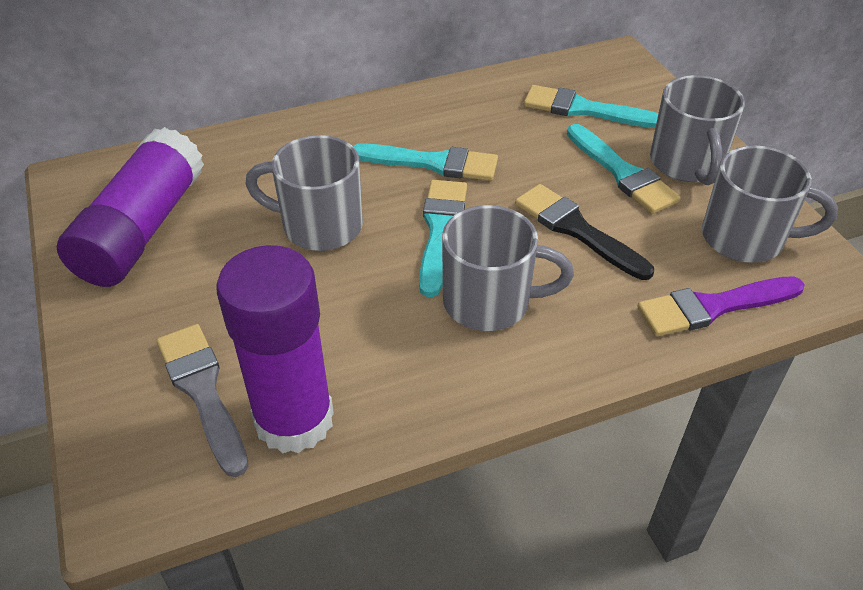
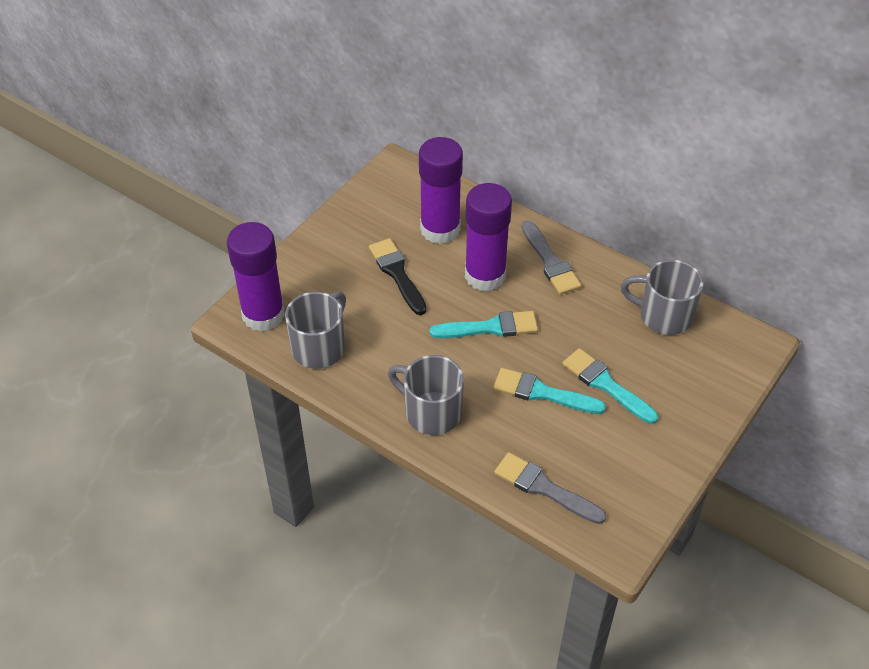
grey brush: 1 -> 2
grey mug: 4 -> 3
purple brush: 1 -> 0
purple glue stick: 2 -> 3
turquoise brush: 4 -> 3

